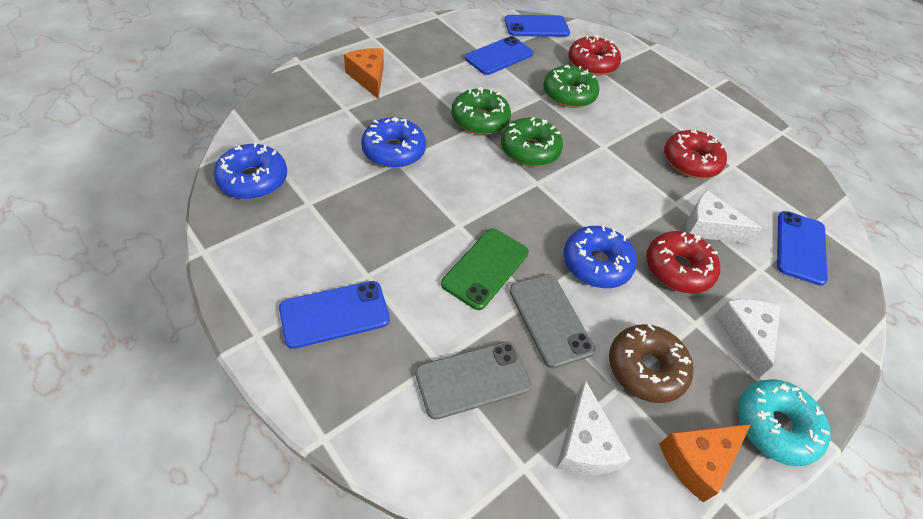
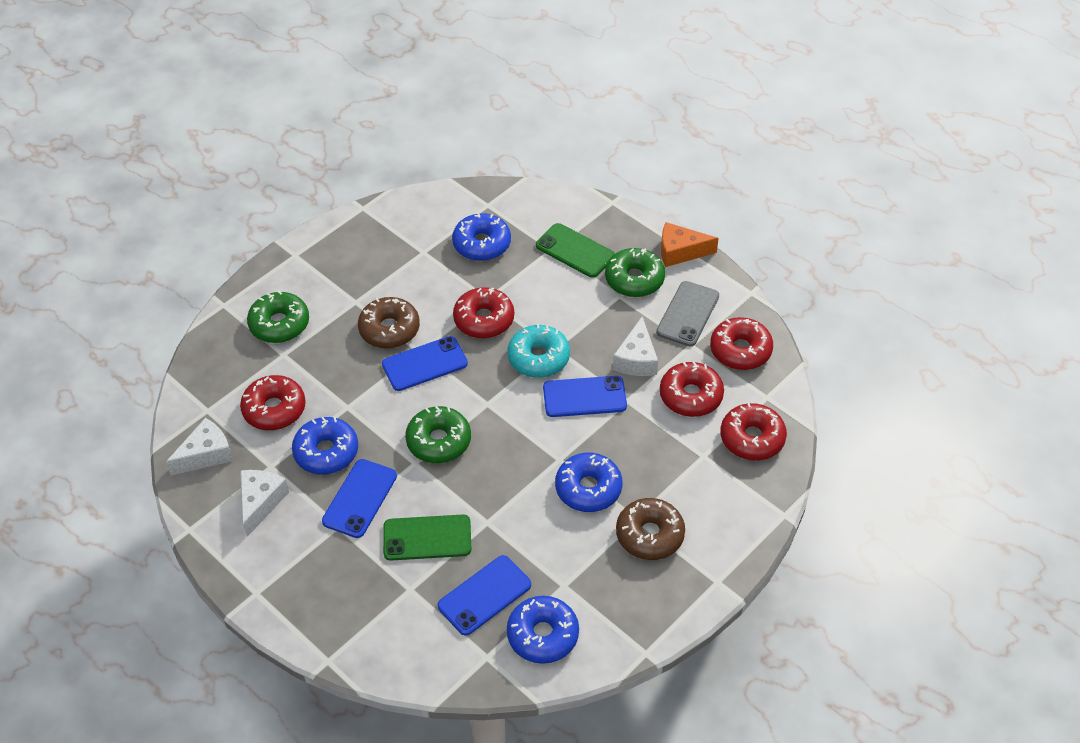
blue donut: 3 -> 4
brown donut: 1 -> 2
green phone: 1 -> 2
grey phone: 2 -> 1
orange cheese: 2 -> 1
red donut: 3 -> 5

